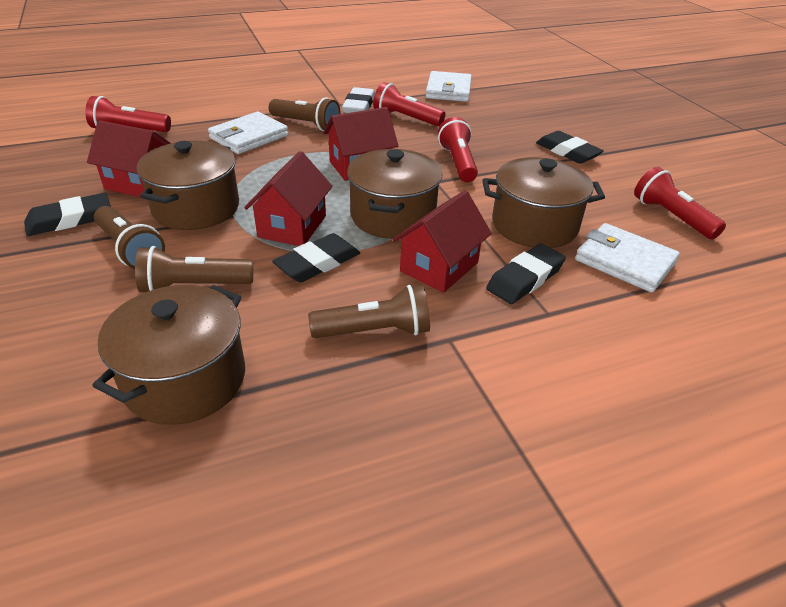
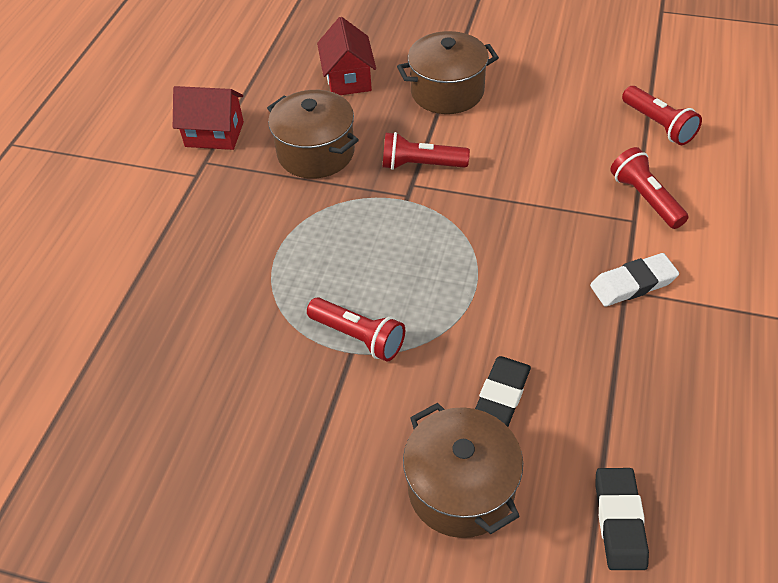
black eraser: 4 -> 2
brown flashlight: 4 -> 0
brown pot: 4 -> 3
red house: 4 -> 2
white wallet: 3 -> 0

